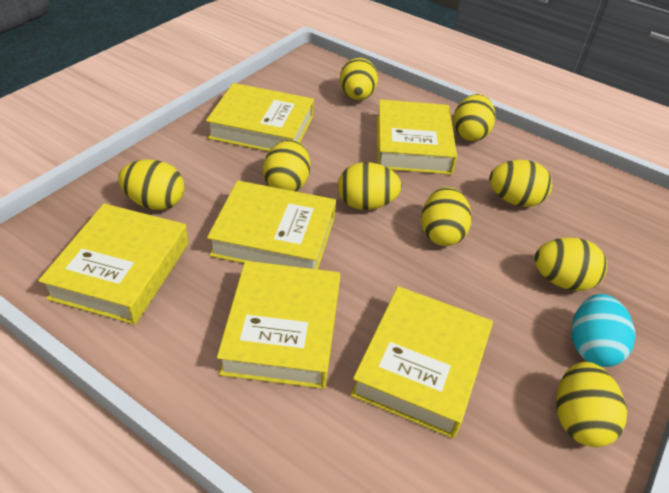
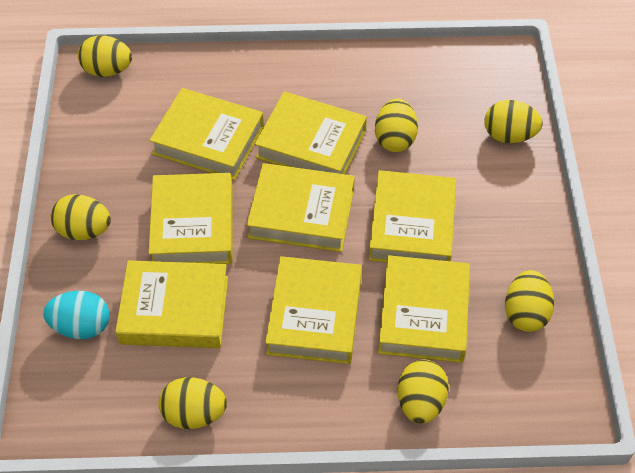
yellow book: 6 -> 8
yellow egg: 9 -> 7

